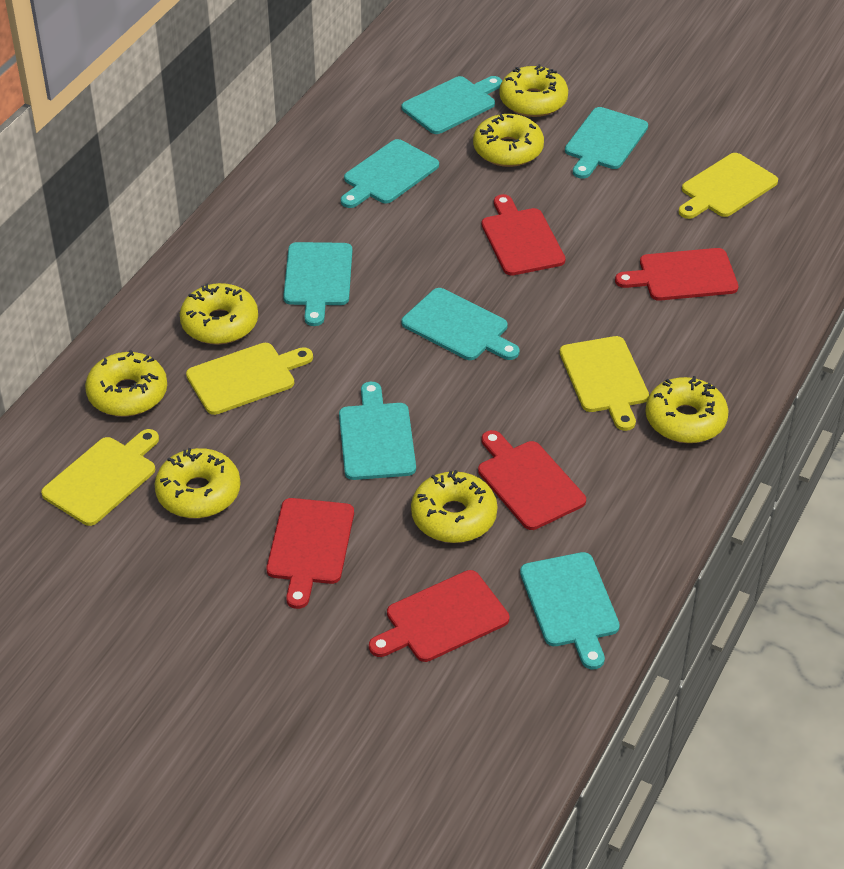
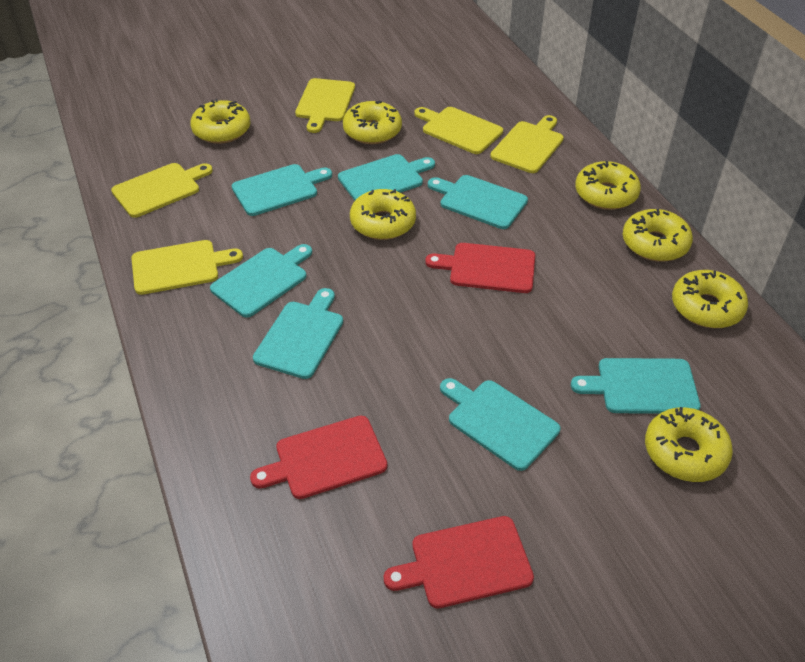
red cutting board: 5 -> 3
yellow cutting board: 4 -> 5

